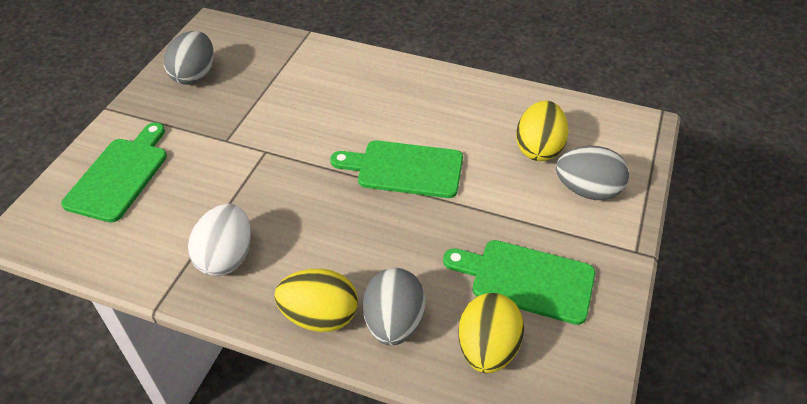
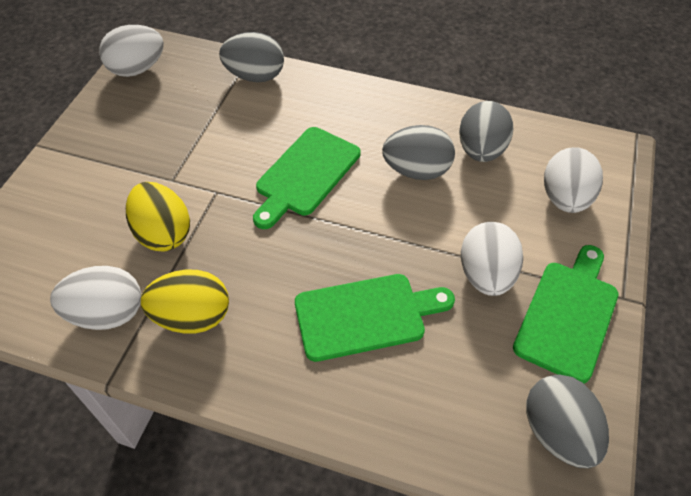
grey egg: 3 -> 4
white egg: 1 -> 4
yellow egg: 3 -> 2

